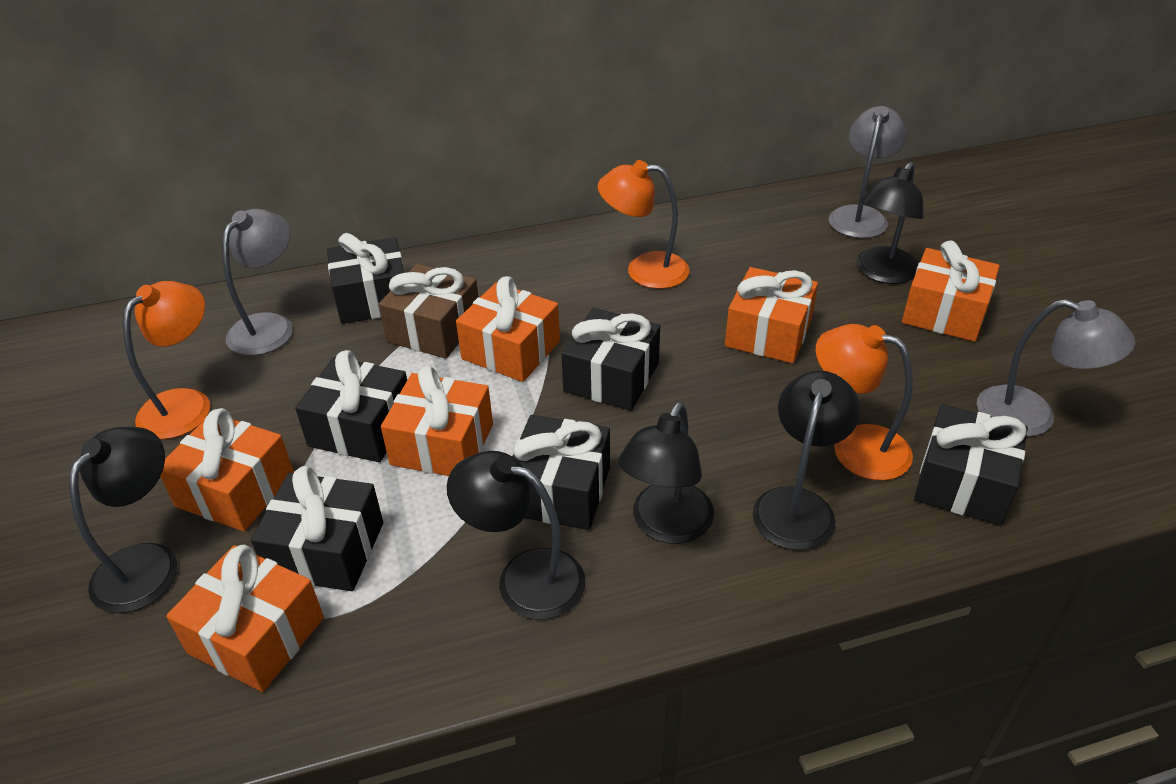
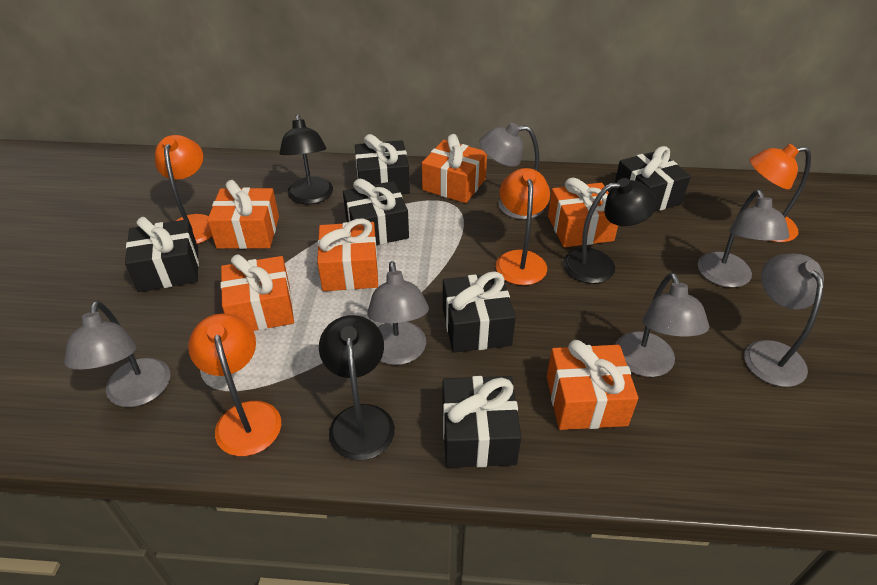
black lamp: 5 -> 3
brown gift: 1 -> 0
grey lamp: 3 -> 6
orange lamp: 3 -> 4

